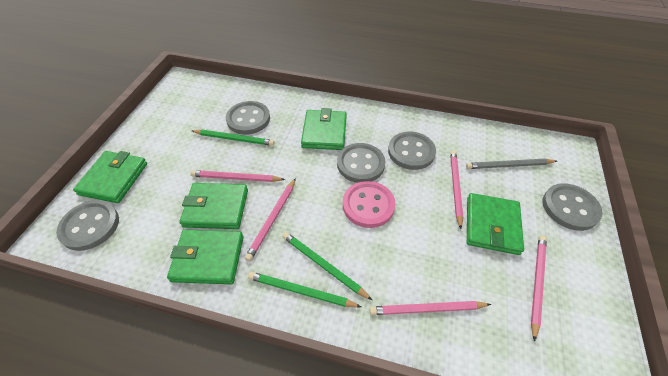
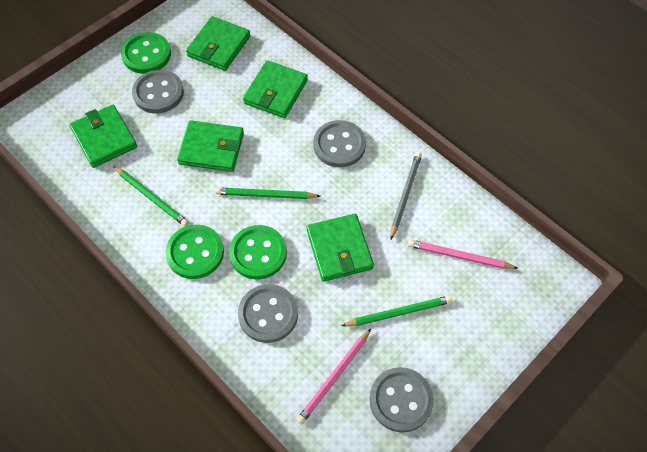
green button: 0 -> 3
grey button: 5 -> 4
pink button: 1 -> 0
pink pencil: 5 -> 2

